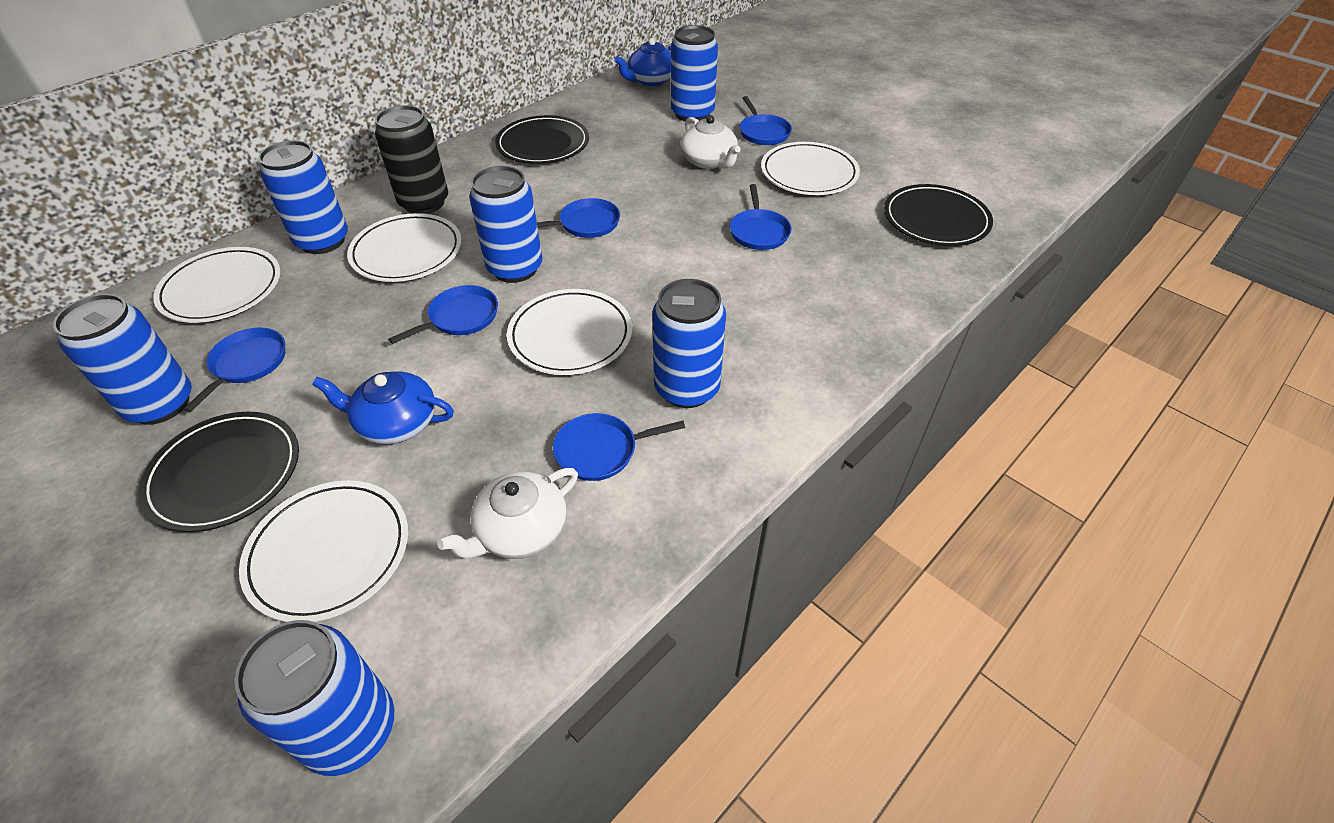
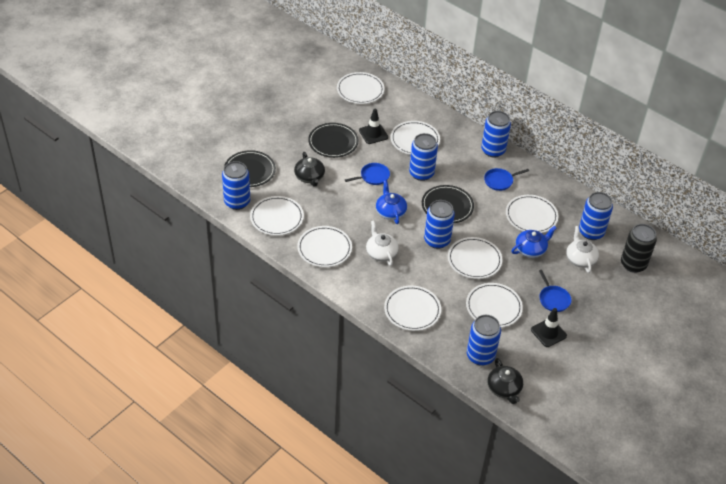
black teapot: 0 -> 2
black traffic cone: 0 -> 2
blue pan: 6 -> 3
white plate: 5 -> 8

